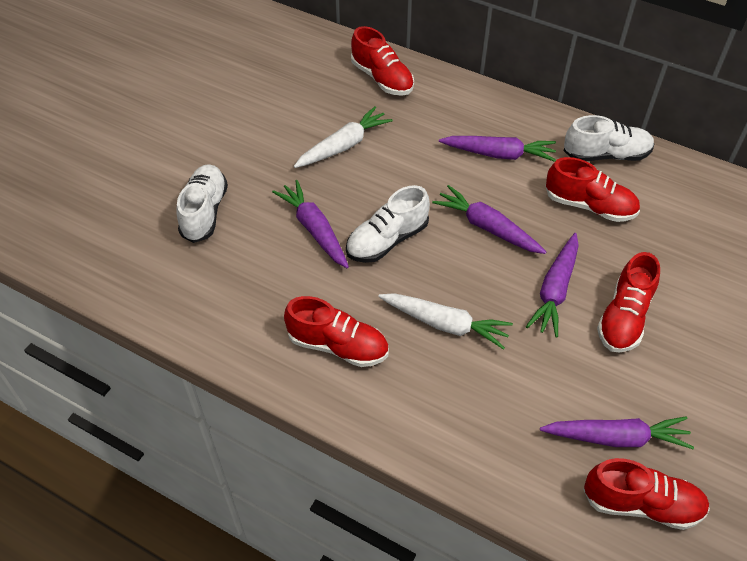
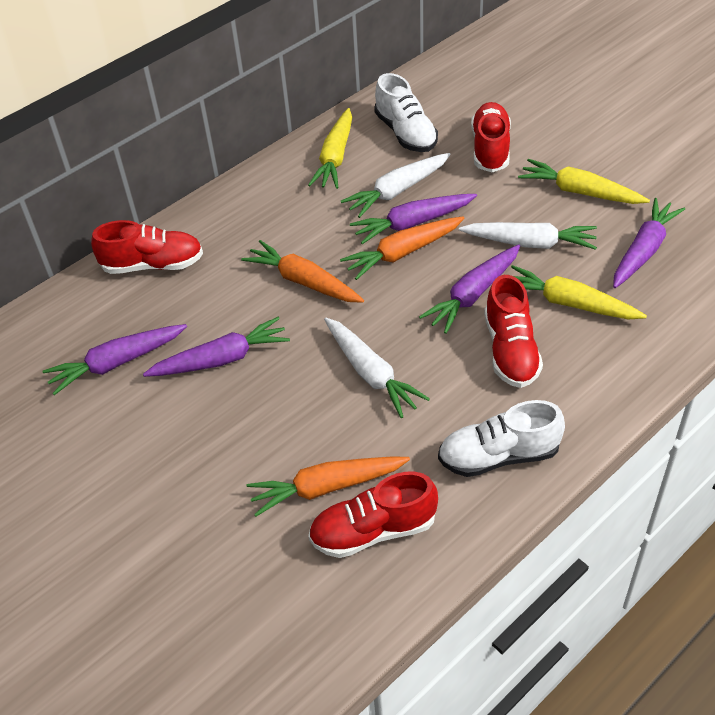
orange carrot: 0 -> 3
red shoe: 5 -> 4
white carrot: 2 -> 3
white shoe: 3 -> 2
yellow carrot: 0 -> 3

